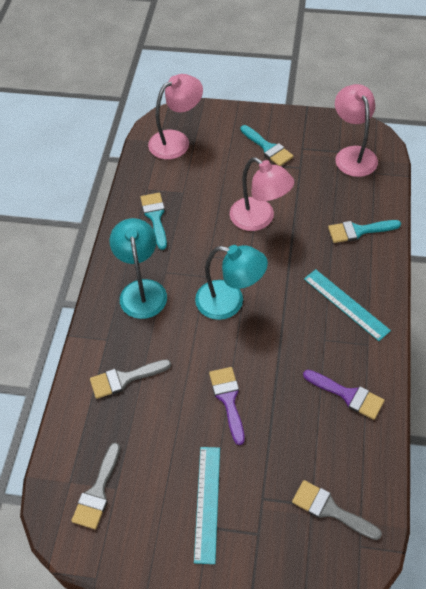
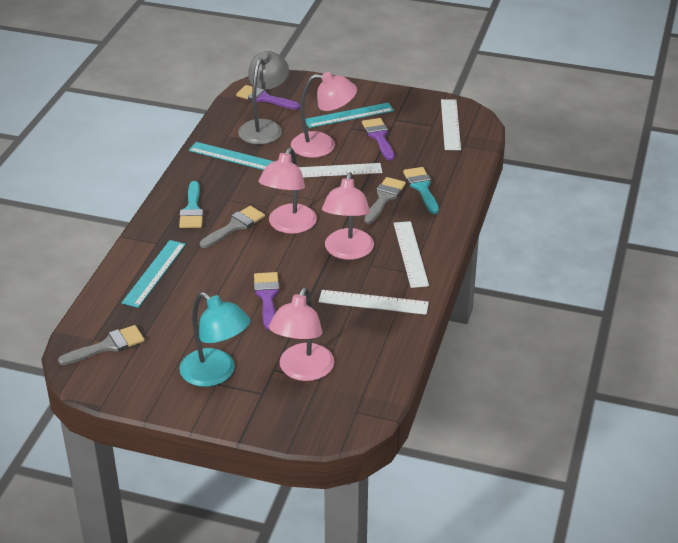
grey lamp: 0 -> 1
pink lamp: 3 -> 4
purple brush: 2 -> 3
turquoise brush: 3 -> 2
turquoise lamp: 2 -> 1
turquoise ruler: 2 -> 3
white ruler: 0 -> 4

